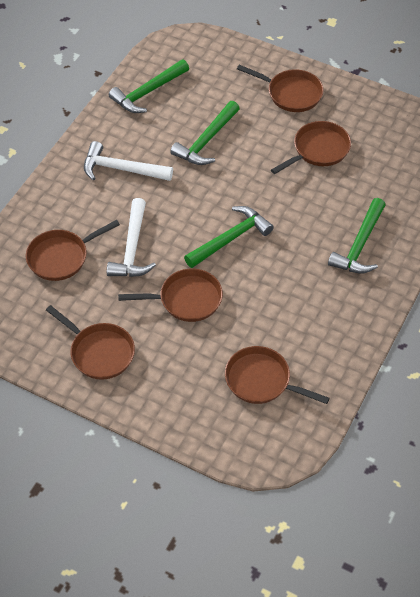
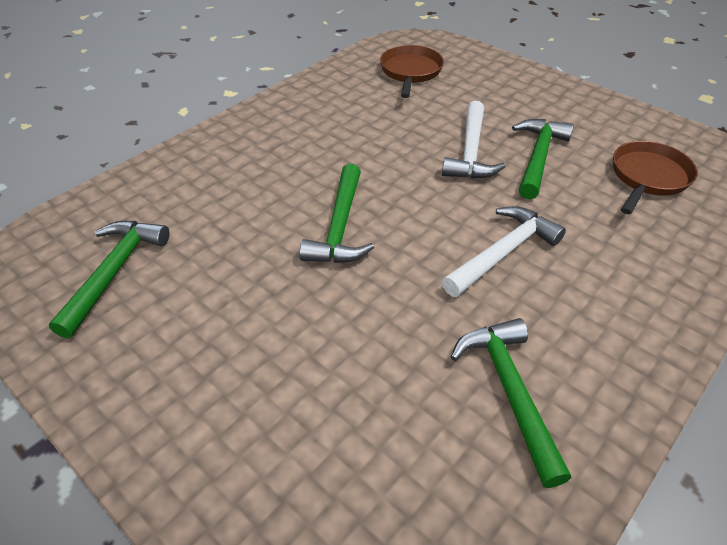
brown pan: 6 -> 2

